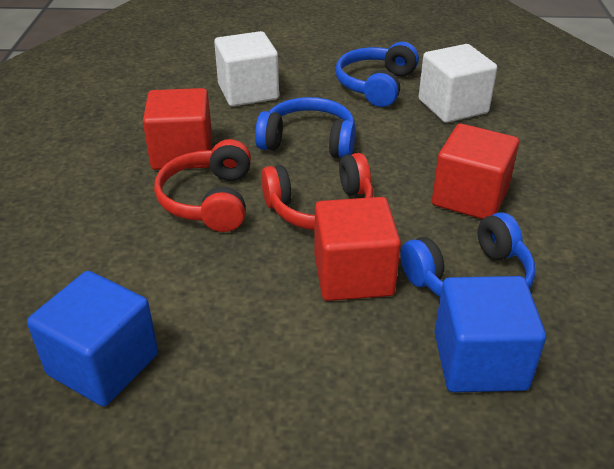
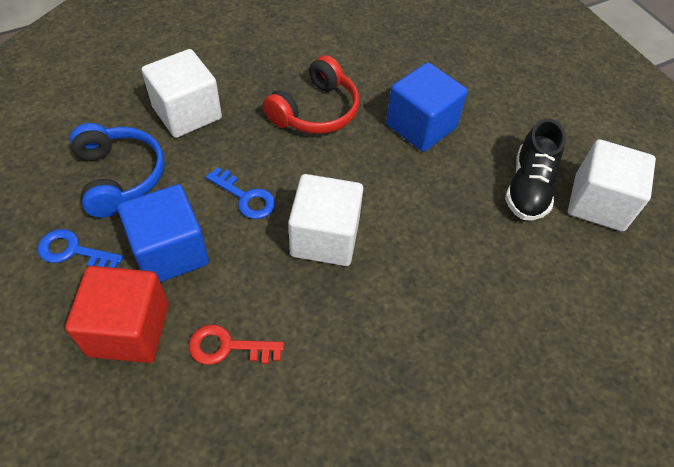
black shoe: 0 -> 1
blue headphones: 3 -> 1
blue key: 0 -> 2
red cube: 3 -> 1
red headphones: 2 -> 1
red key: 0 -> 1
white cube: 2 -> 3

